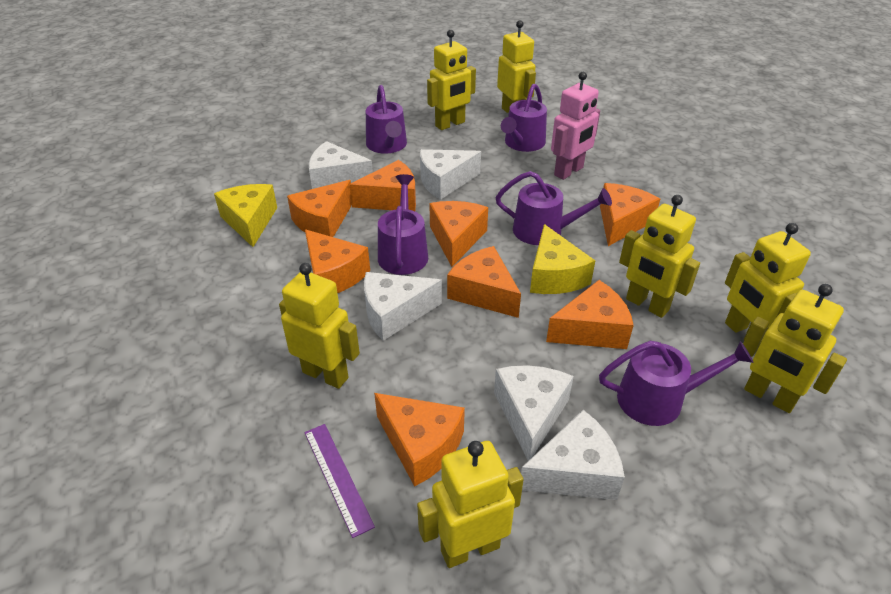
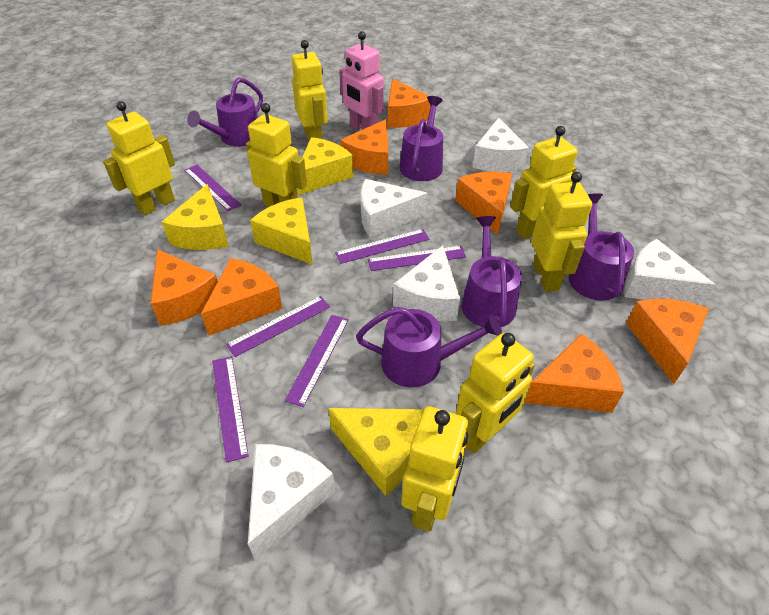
orange cheese: 8 -> 7
purple ruler: 1 -> 6
yellow cheese: 2 -> 4

